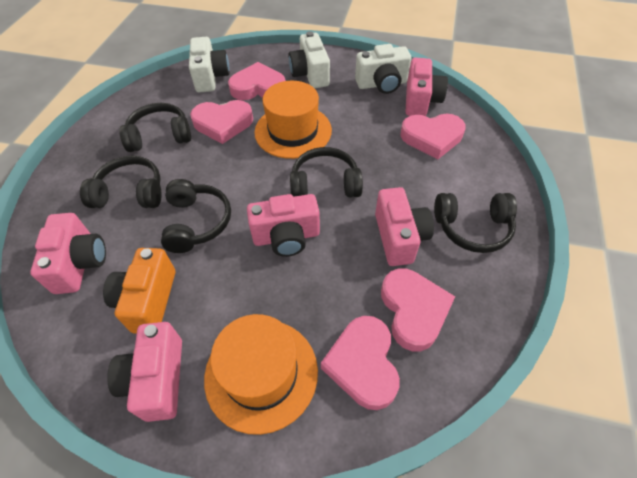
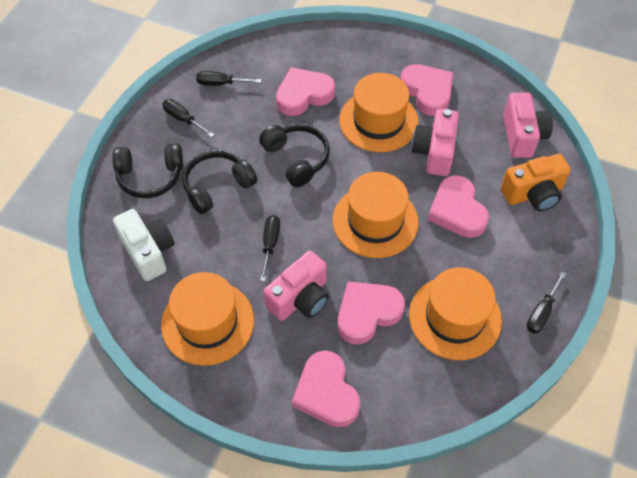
black headphones: 5 -> 3
black screwdriver: 0 -> 4
orange hat: 2 -> 4
pink camera: 5 -> 3
white camera: 3 -> 1

